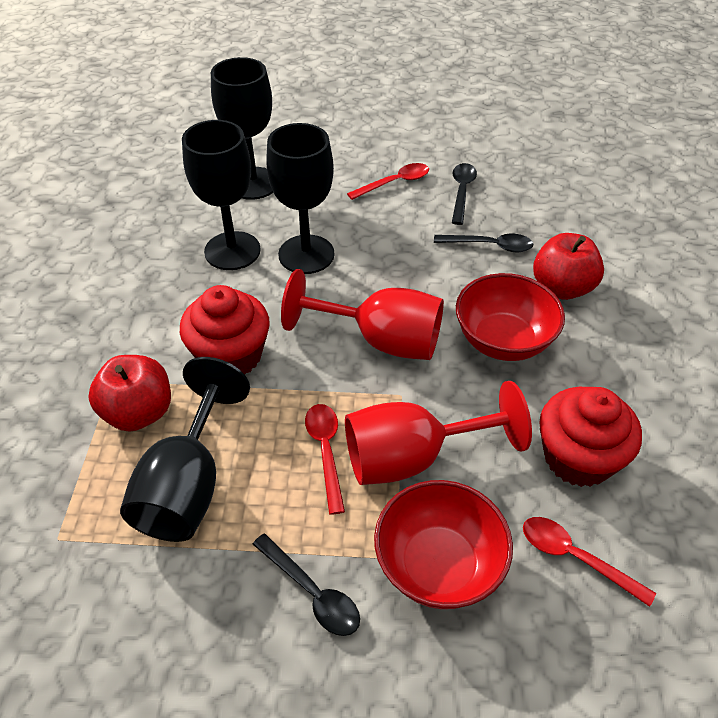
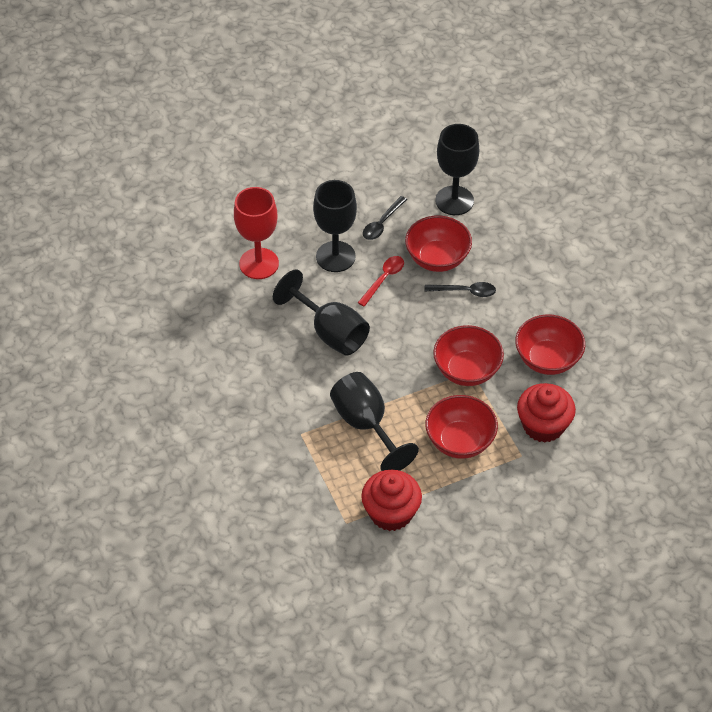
black spoon: 3 -> 2
red apple: 2 -> 0
red bowl: 2 -> 4
red goblet: 2 -> 1
red spoon: 3 -> 1

